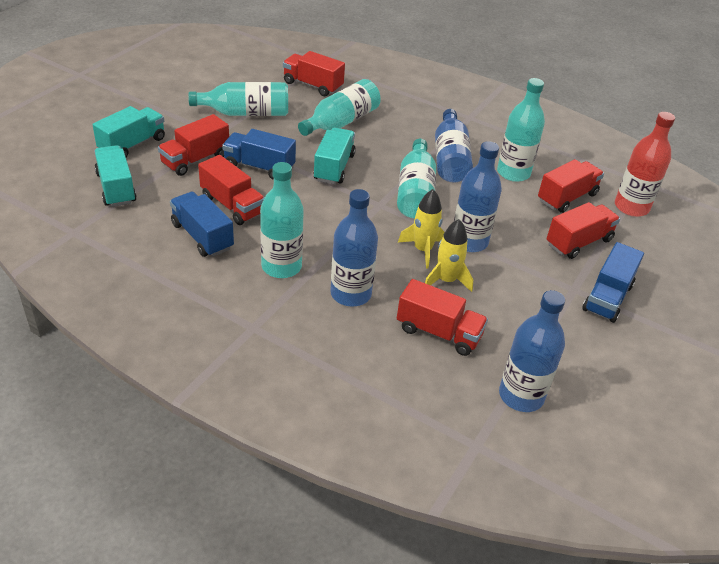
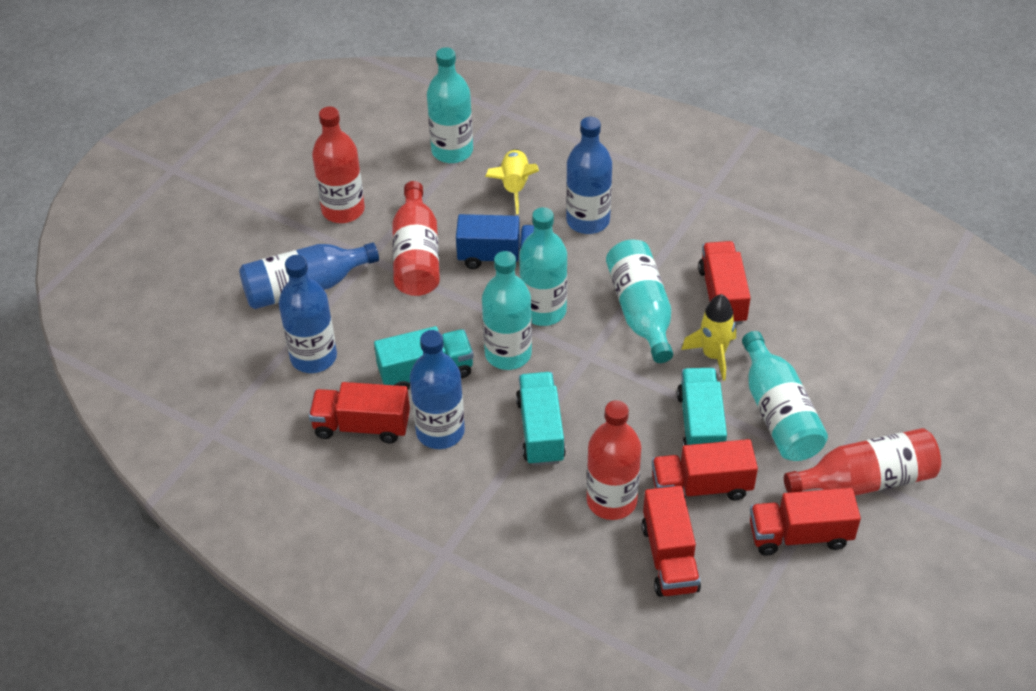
blue truck: 3 -> 1
red bottle: 1 -> 4
red truck: 6 -> 5

